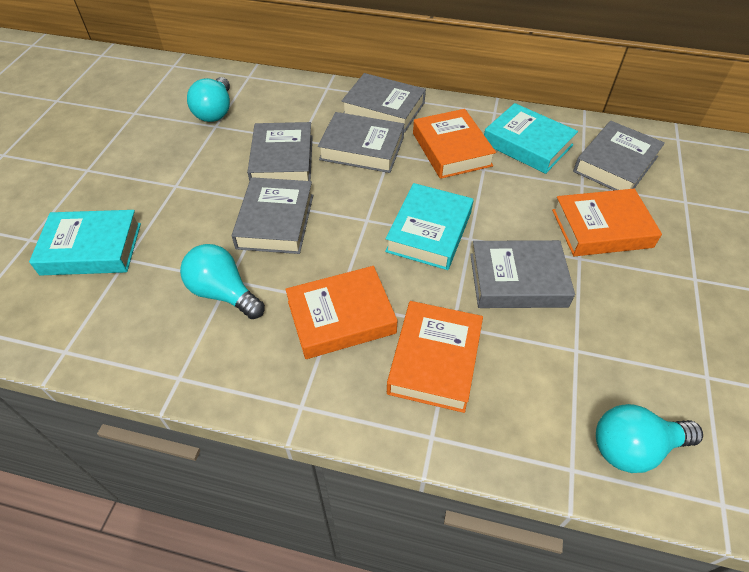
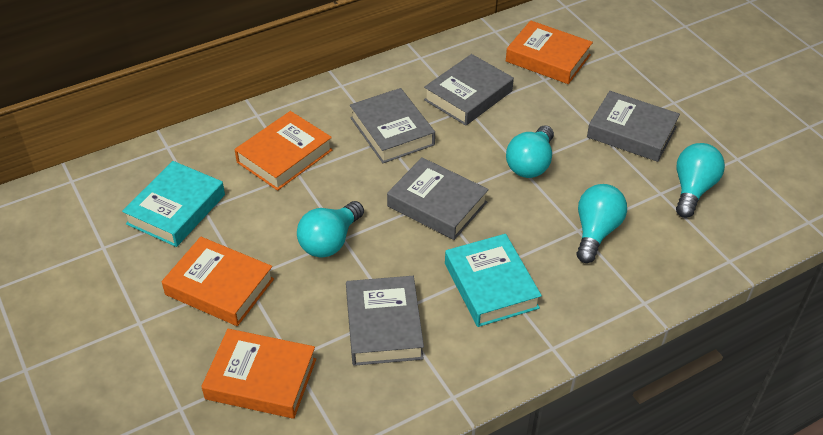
grey book: 6 -> 5
turquoise book: 3 -> 2
turquoise light bulb: 3 -> 4

